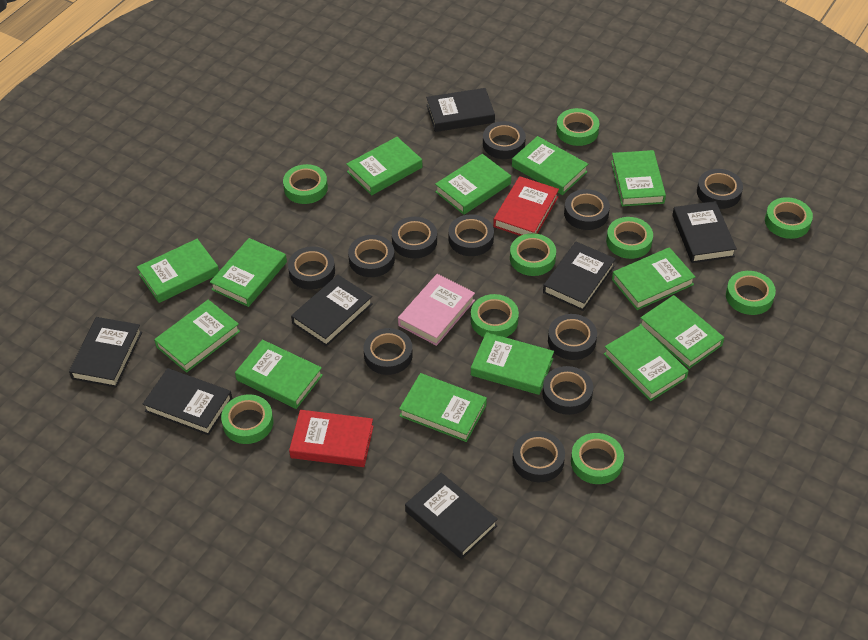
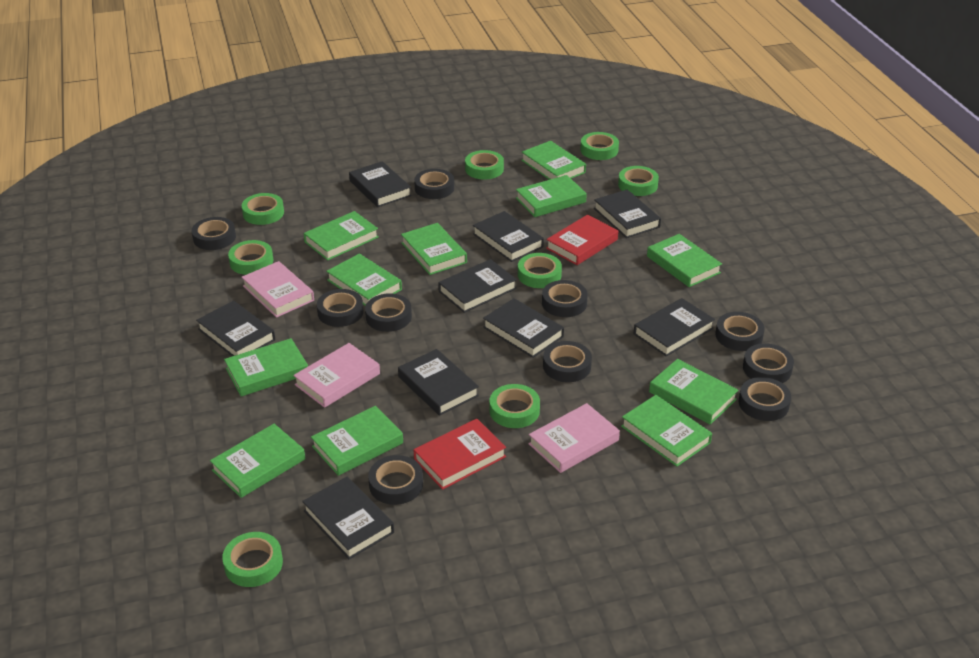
black book: 7 -> 9
black tape: 11 -> 10
green book: 13 -> 11
green tape: 9 -> 8
pink book: 1 -> 3

